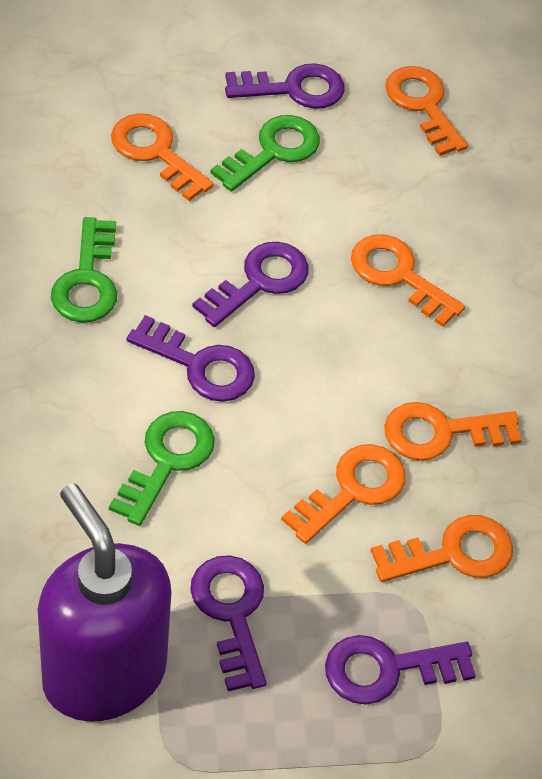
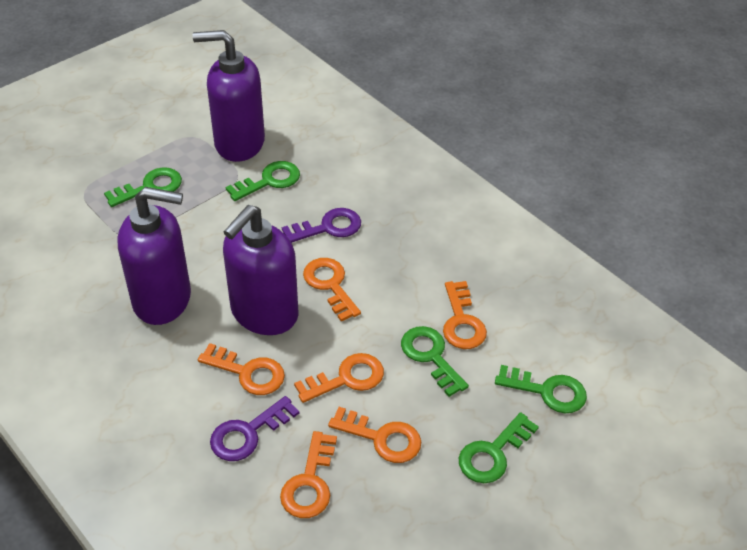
green key: 3 -> 5
purple key: 5 -> 2
purple soap dispenser: 1 -> 3

